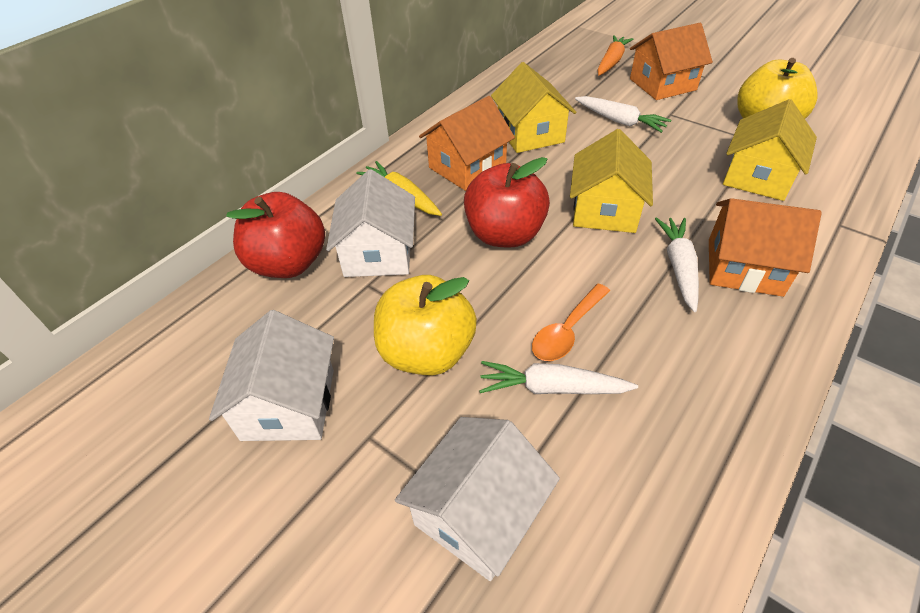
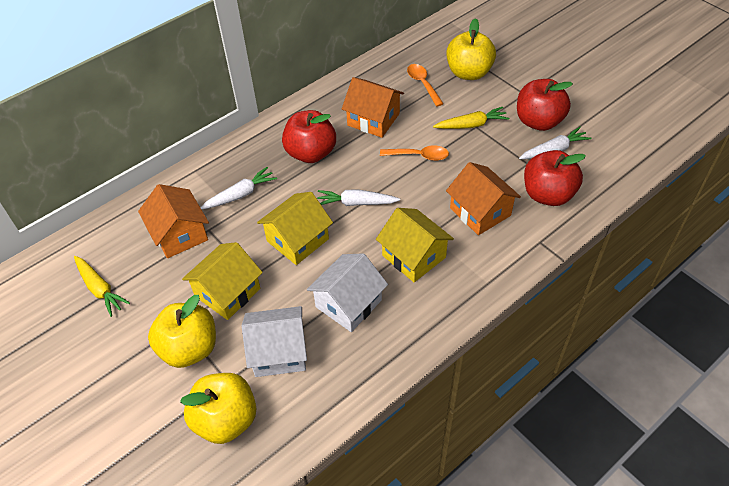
orange carrot: 1 -> 0
orange spoon: 1 -> 2
red apple: 2 -> 3
white house: 3 -> 2
yellow apple: 2 -> 3
yellow carrot: 1 -> 2

